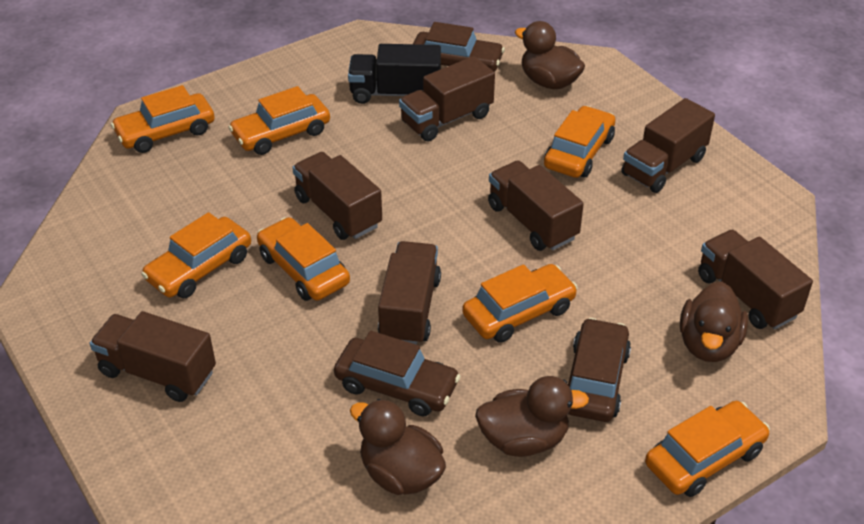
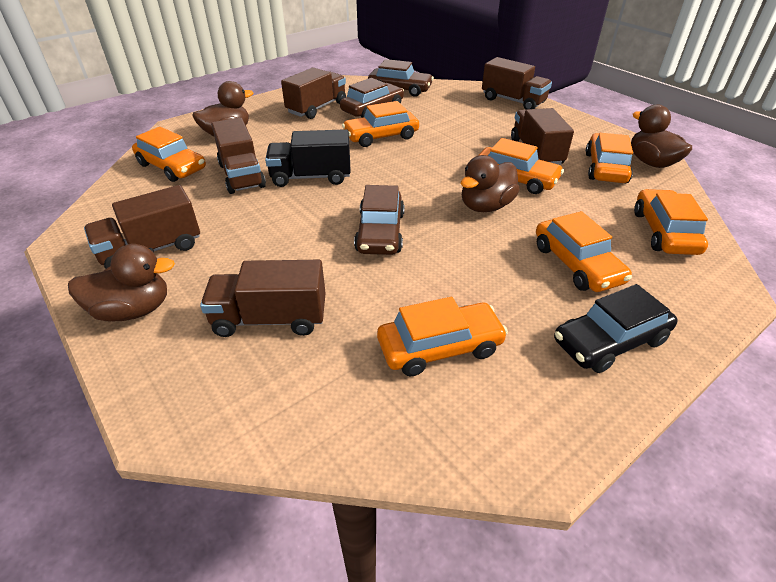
black car: 0 -> 1
brown truck: 7 -> 6

